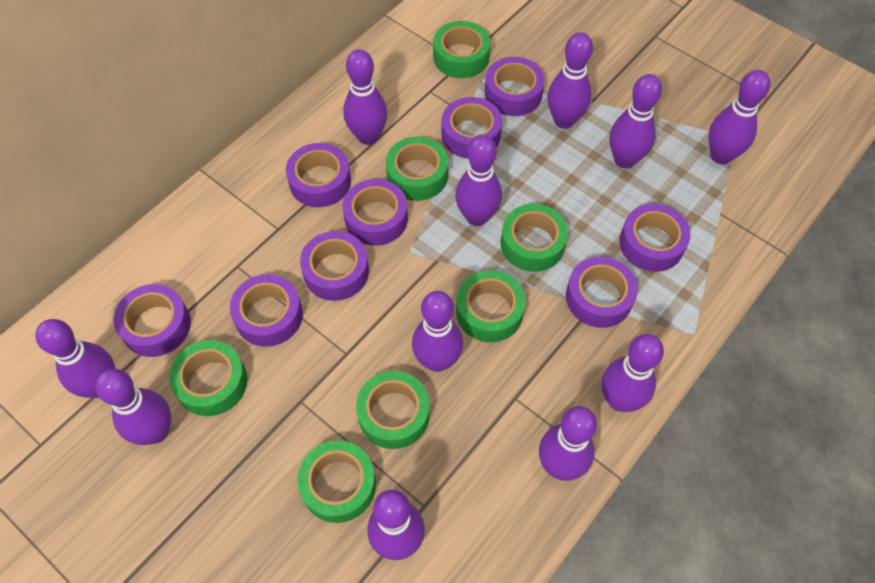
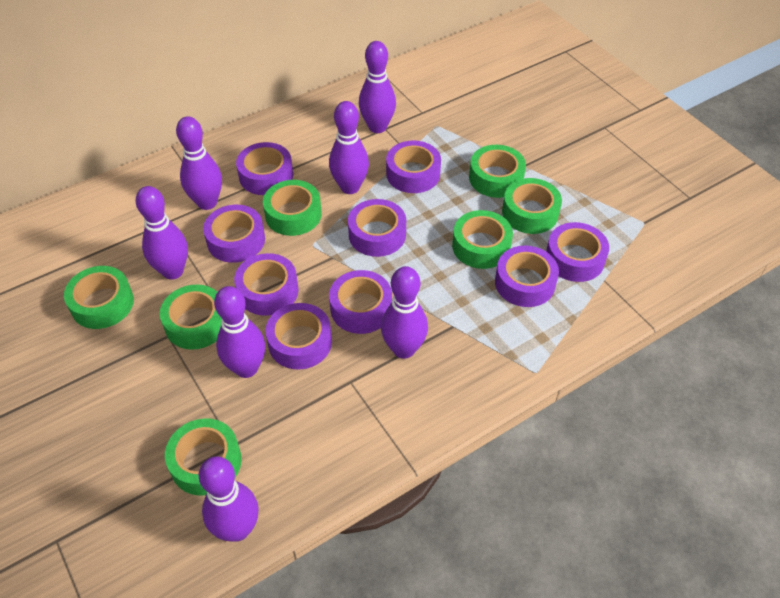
purple bowling pin: 11 -> 7

